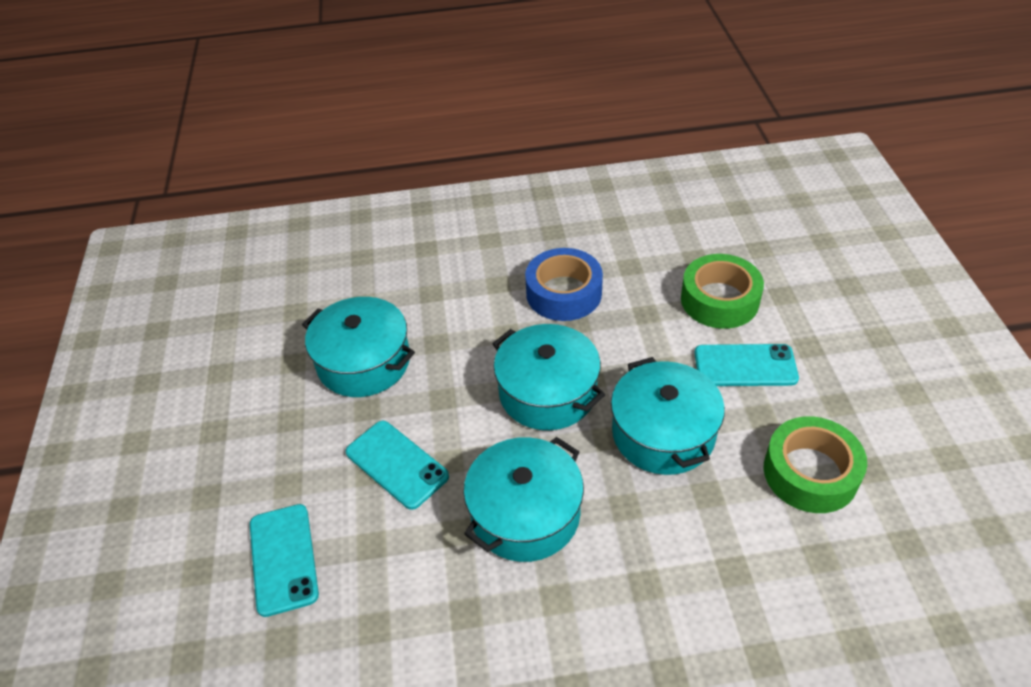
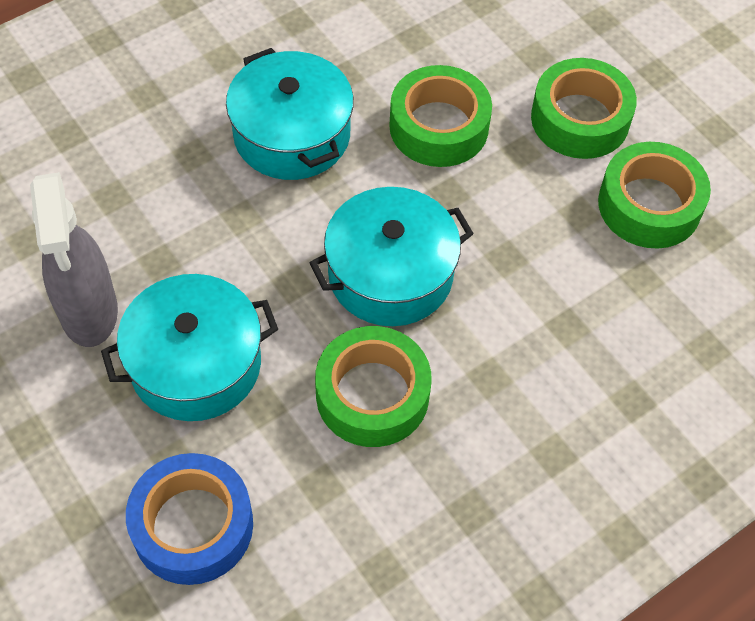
green tape: 2 -> 4
grey spray bottle: 0 -> 1
turquoise phone: 3 -> 0
turquoise pot: 4 -> 3

